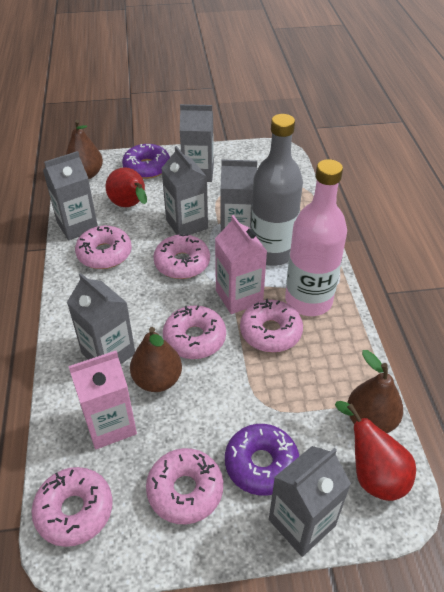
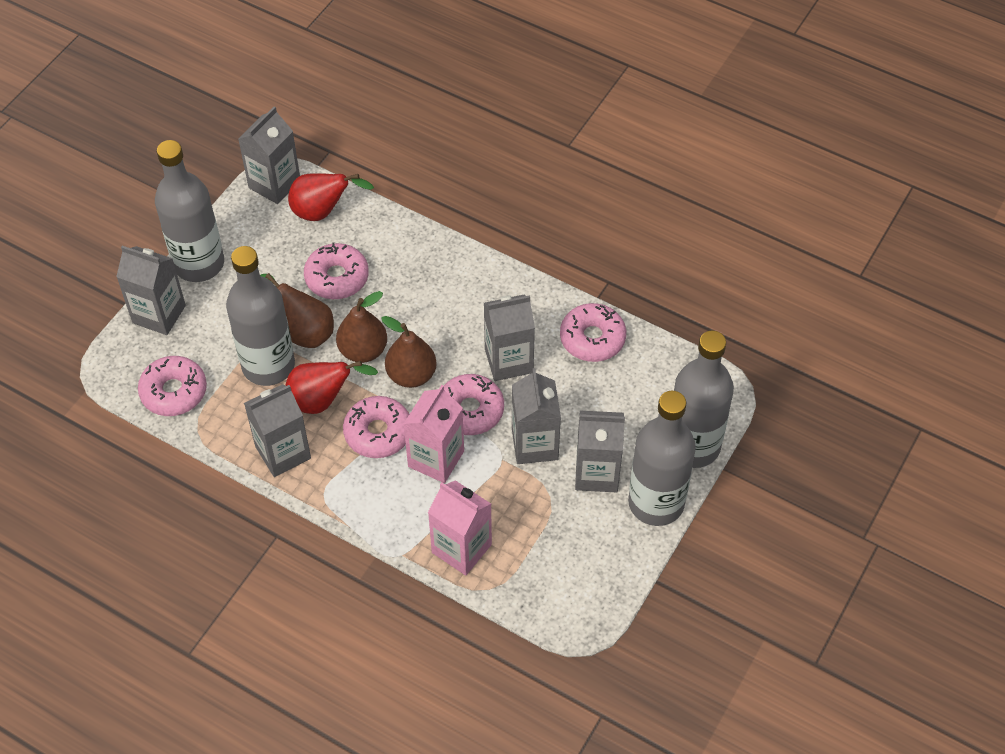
grey bottle: 1 -> 4
pink bottle: 1 -> 0
pink donut: 6 -> 5
purple donut: 2 -> 0

